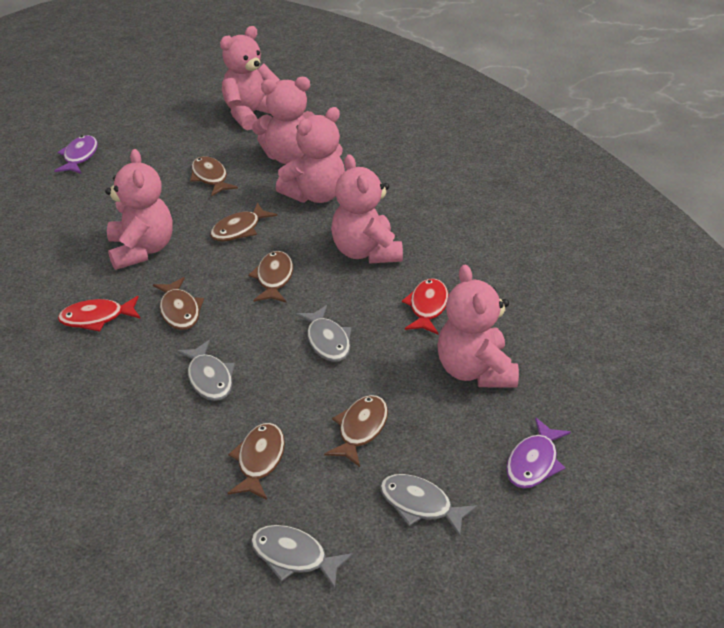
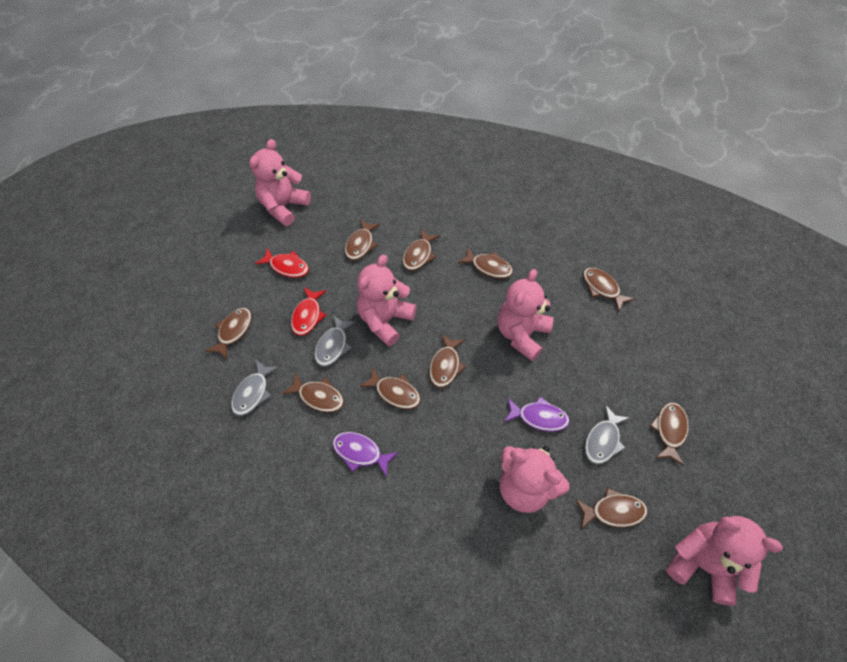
brown fish: 6 -> 10
grey fish: 4 -> 3
pink teddy bear: 6 -> 5

